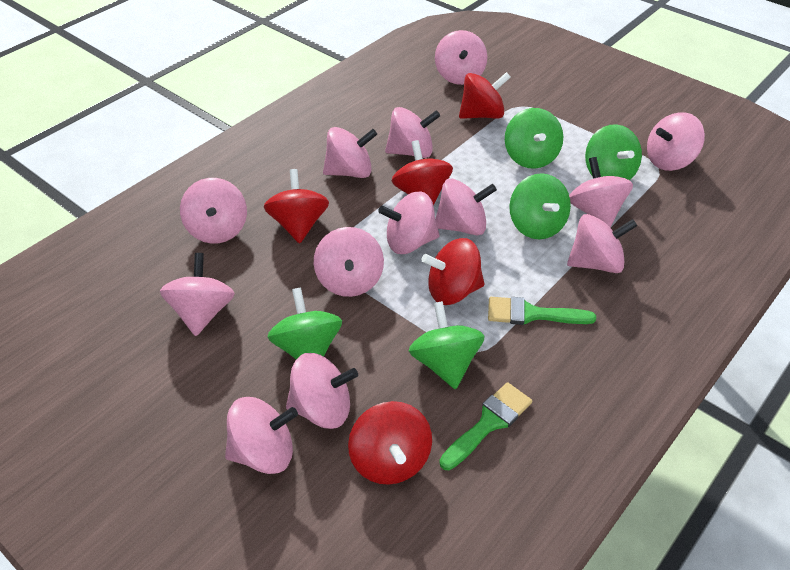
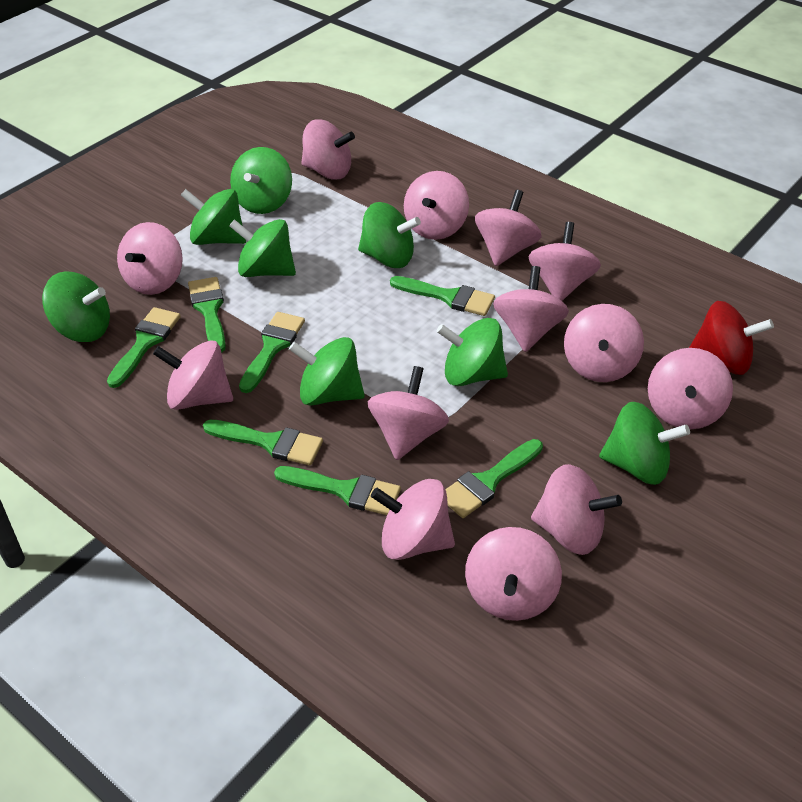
green brush: 2 -> 7
green spinning top: 5 -> 8
red spinning top: 5 -> 1

